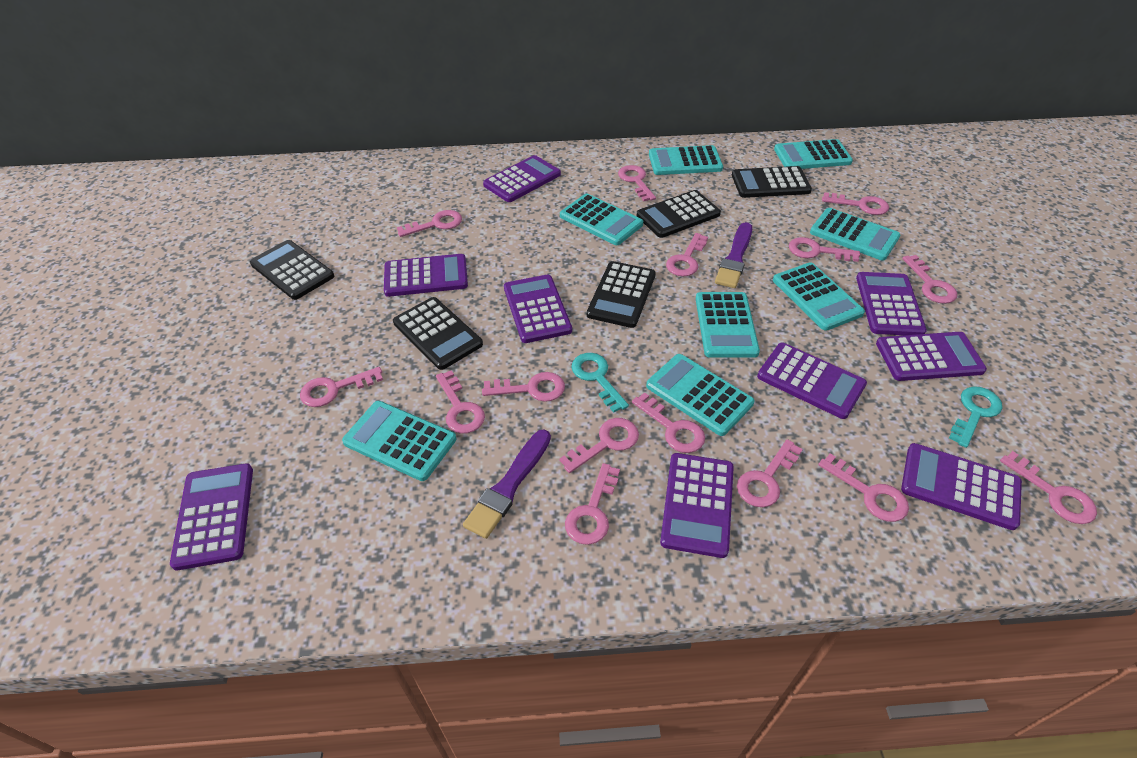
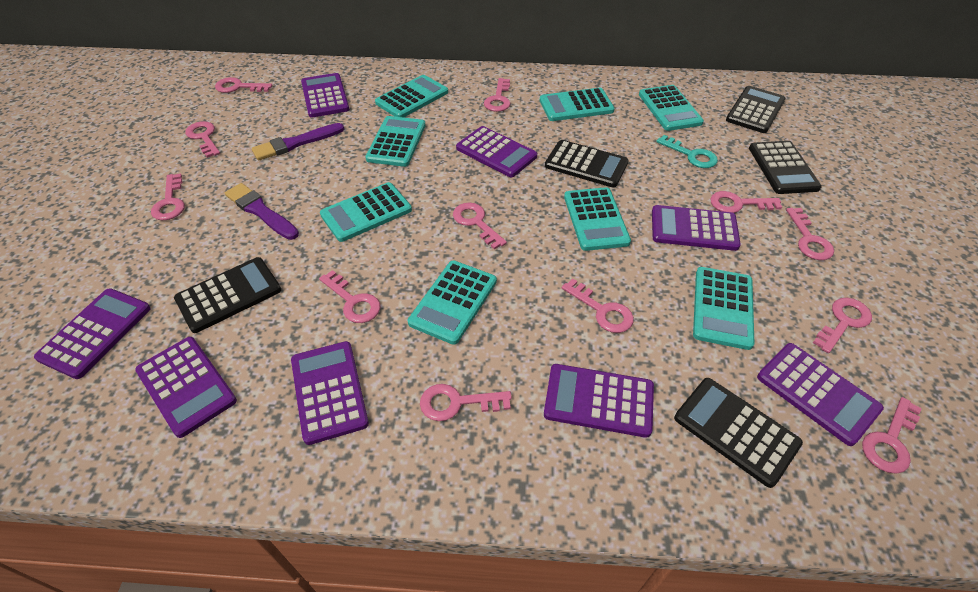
pink key: 15 -> 12
purple calculator: 9 -> 8
turquoise key: 2 -> 1

